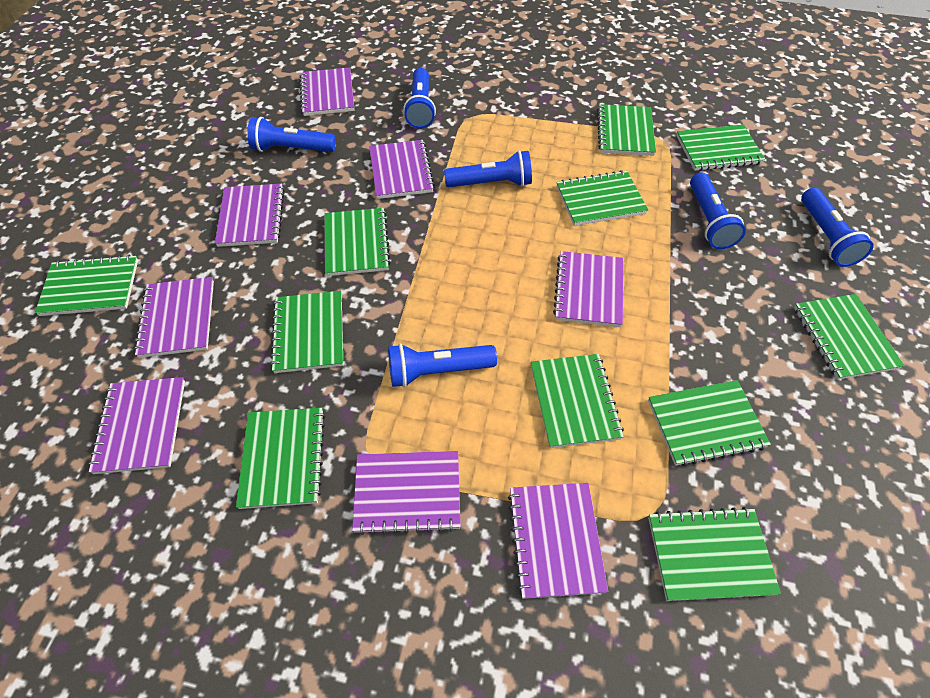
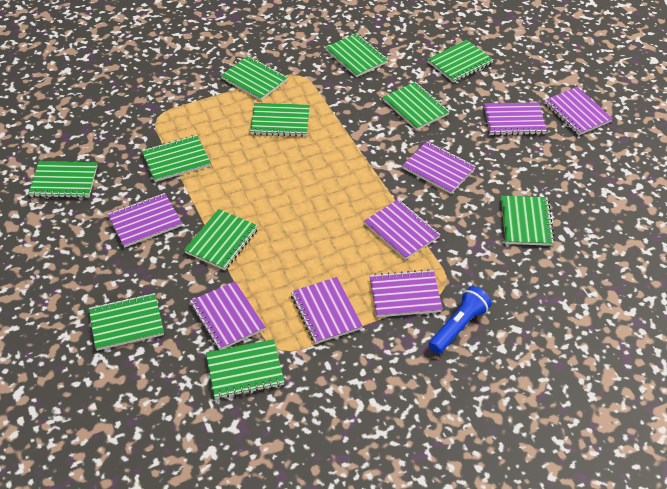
blue flashlight: 6 -> 1

